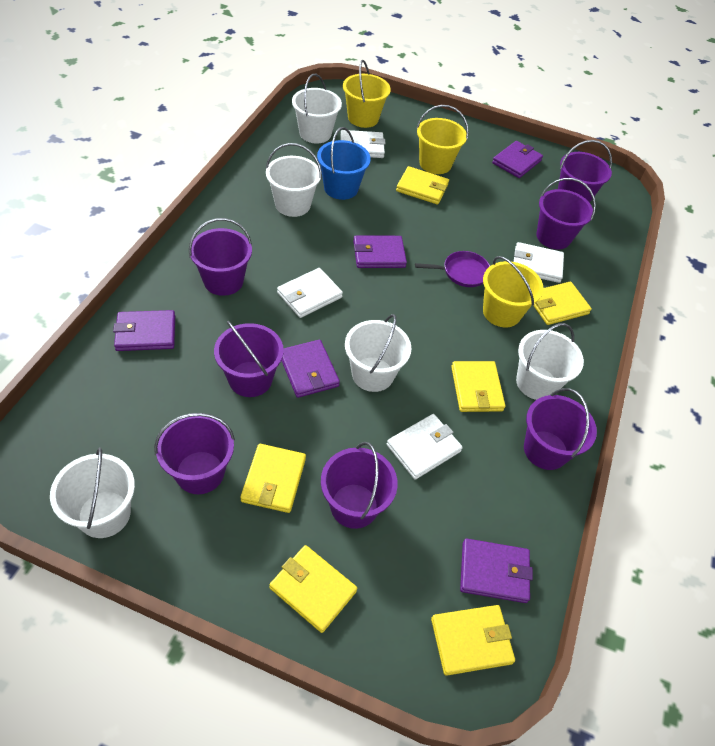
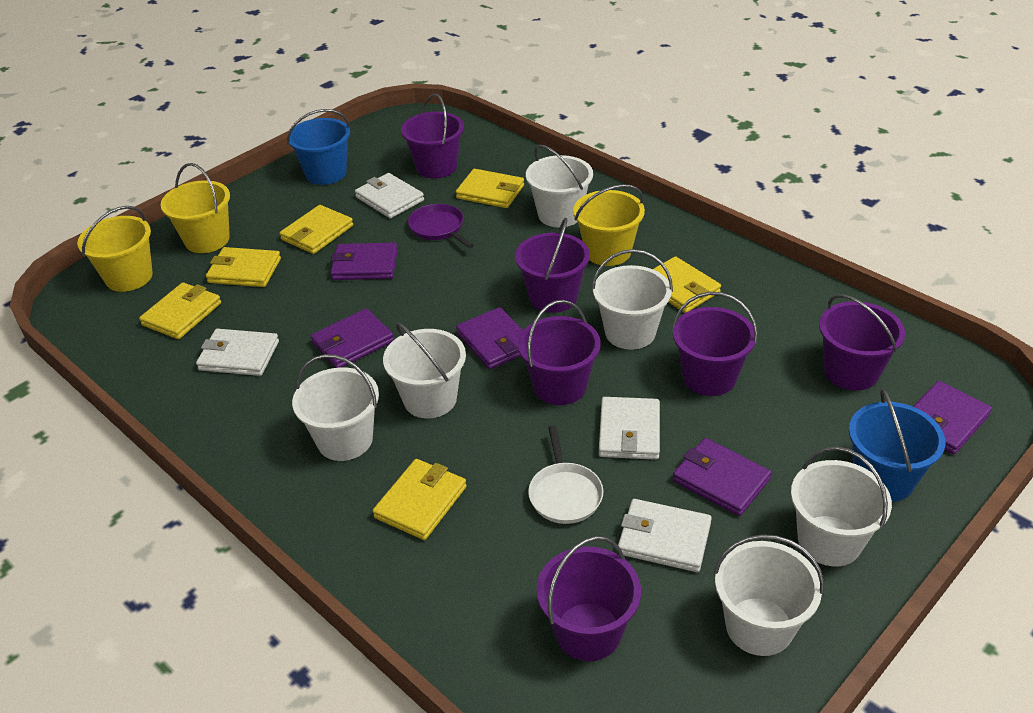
blue bucket: 1 -> 2
purple bucket: 7 -> 6
white bucket: 5 -> 6
white pan: 0 -> 1

